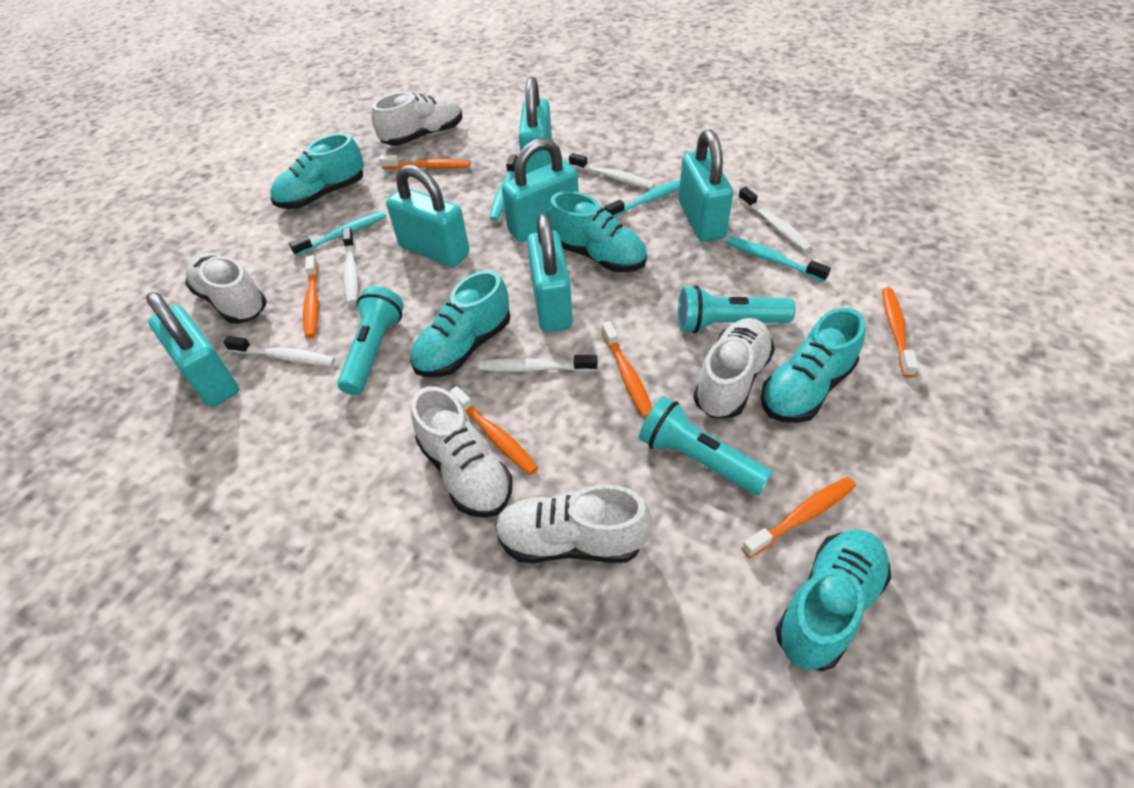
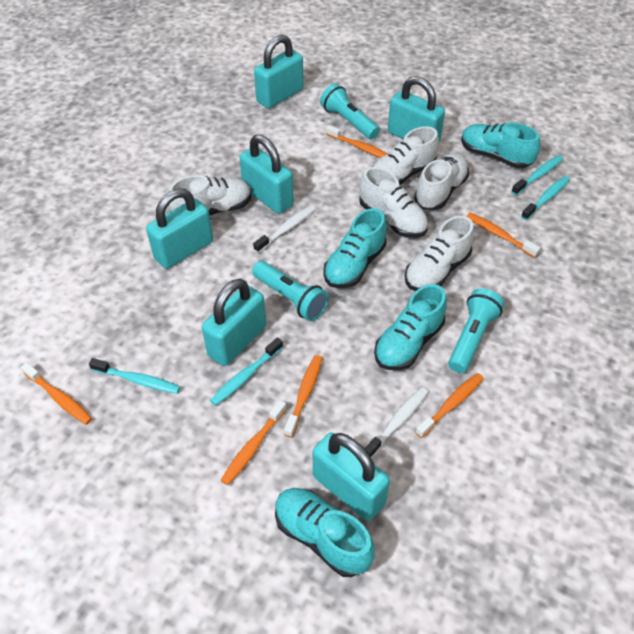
turquoise shoe: 5 -> 4
white toothbrush: 5 -> 2

